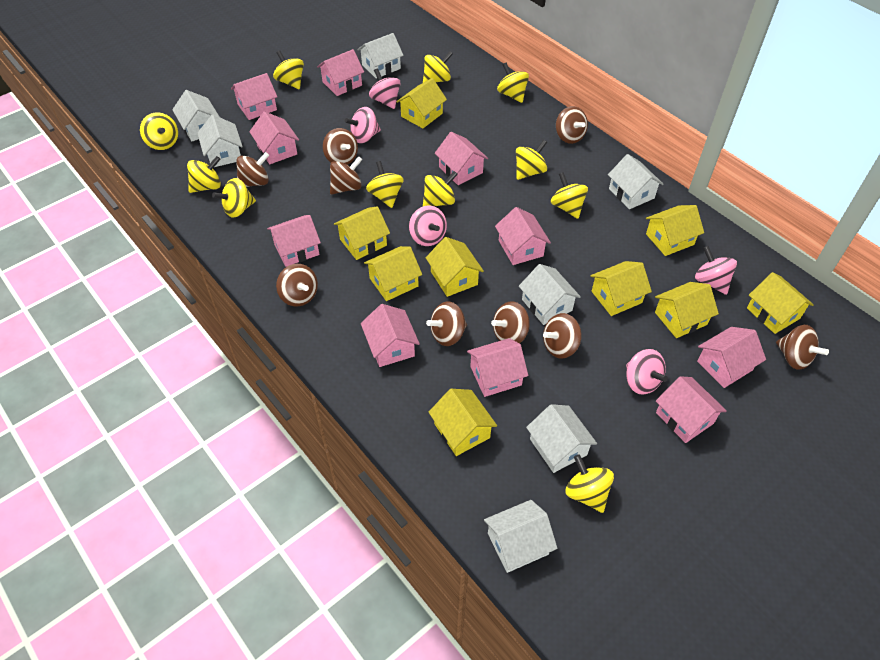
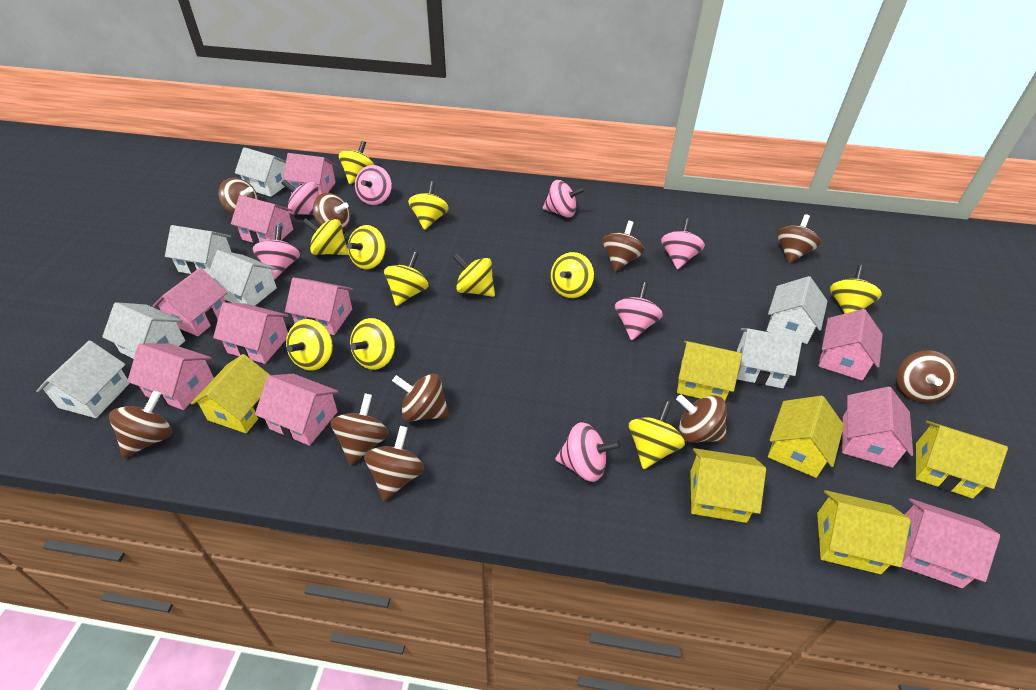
brown spinning top: 9 -> 10
pink spinning top: 5 -> 7
yellow house: 9 -> 6

